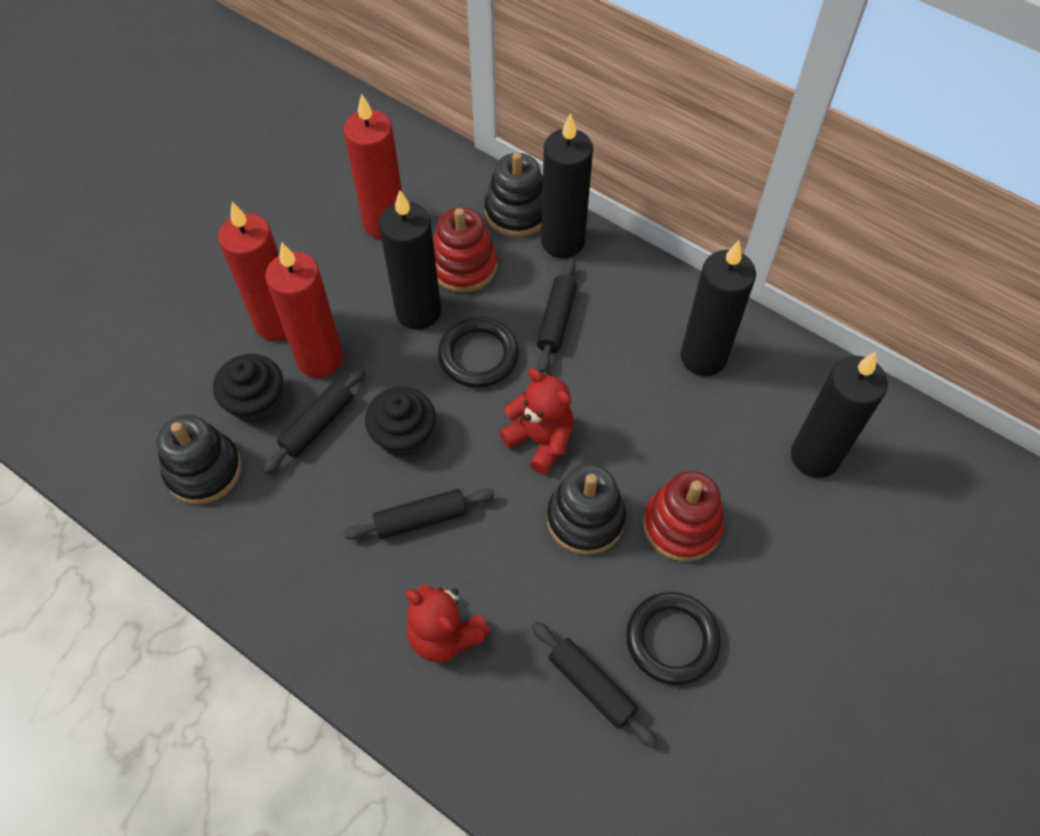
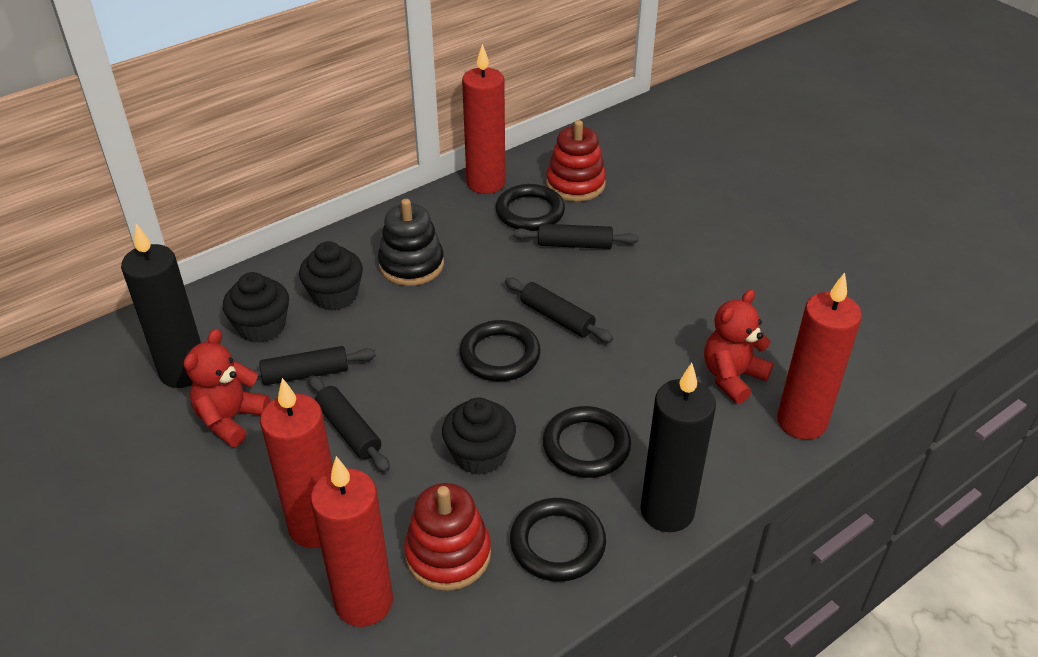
black candle: 4 -> 2
black cupcake: 2 -> 3
black ring: 2 -> 4
black stacking toy: 3 -> 1
red candle: 3 -> 4

